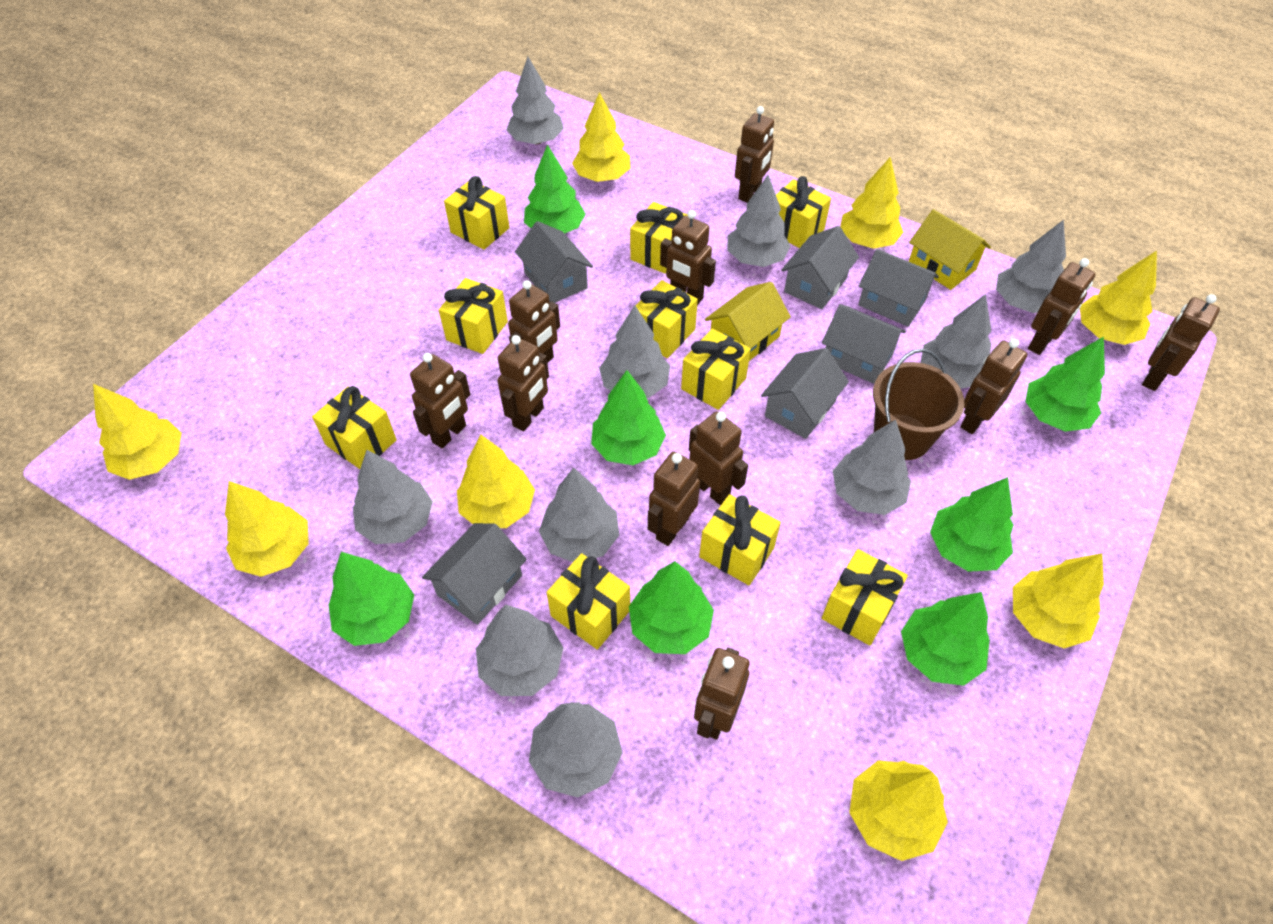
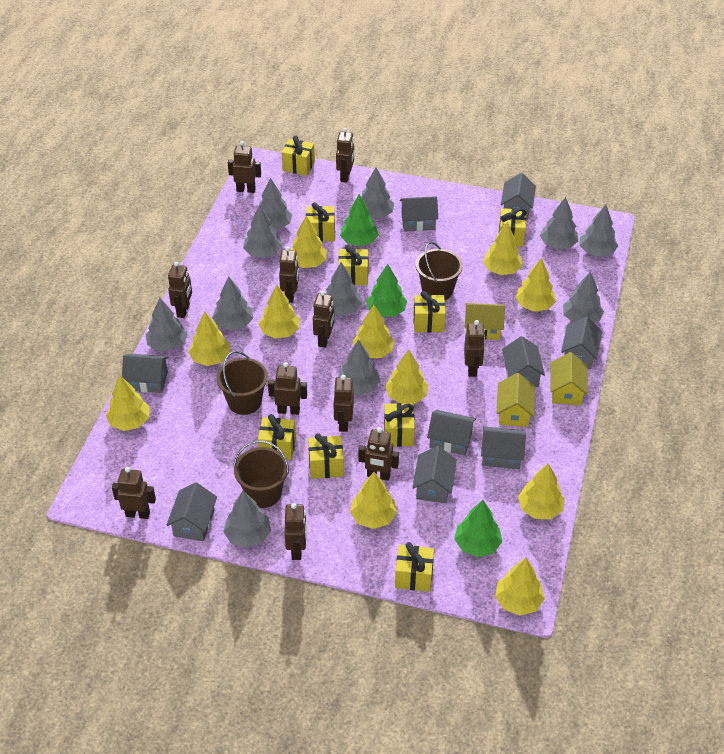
brown bucket: 1 -> 3
green tree: 7 -> 3
grey house: 6 -> 9
grey tree: 10 -> 11
yellow gift: 10 -> 9
yellow house: 2 -> 3
yellow tree: 8 -> 11

